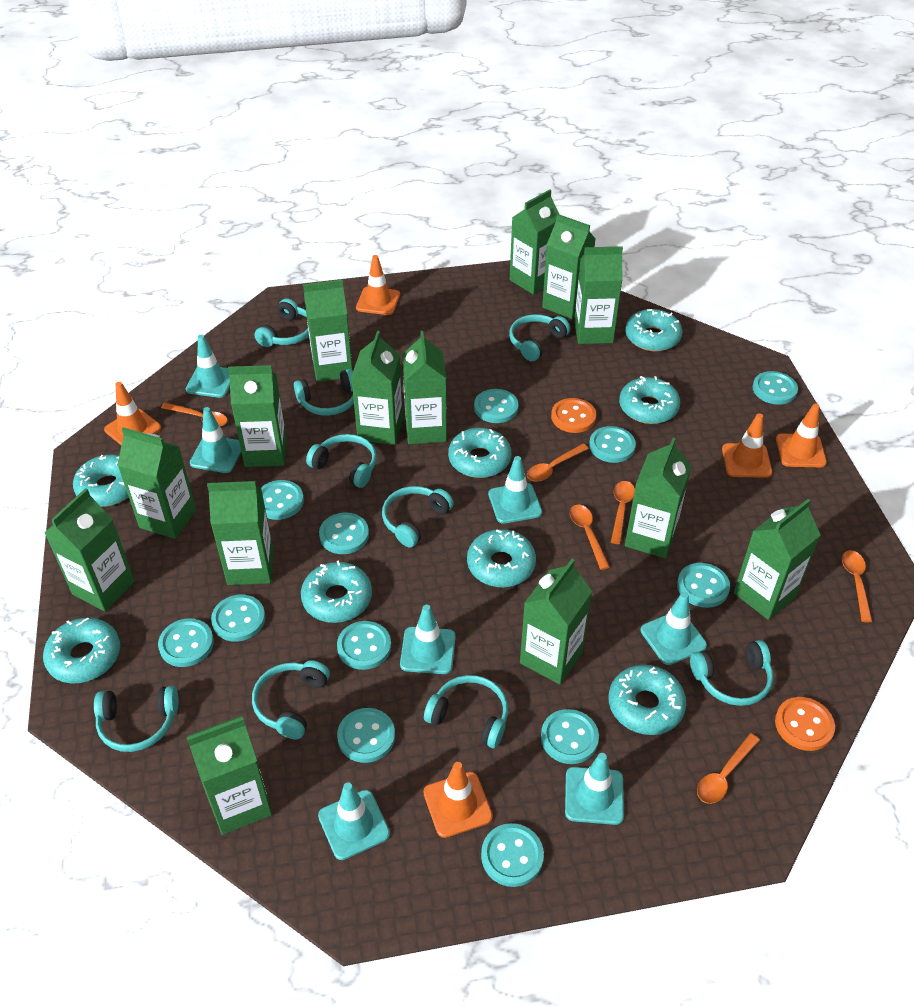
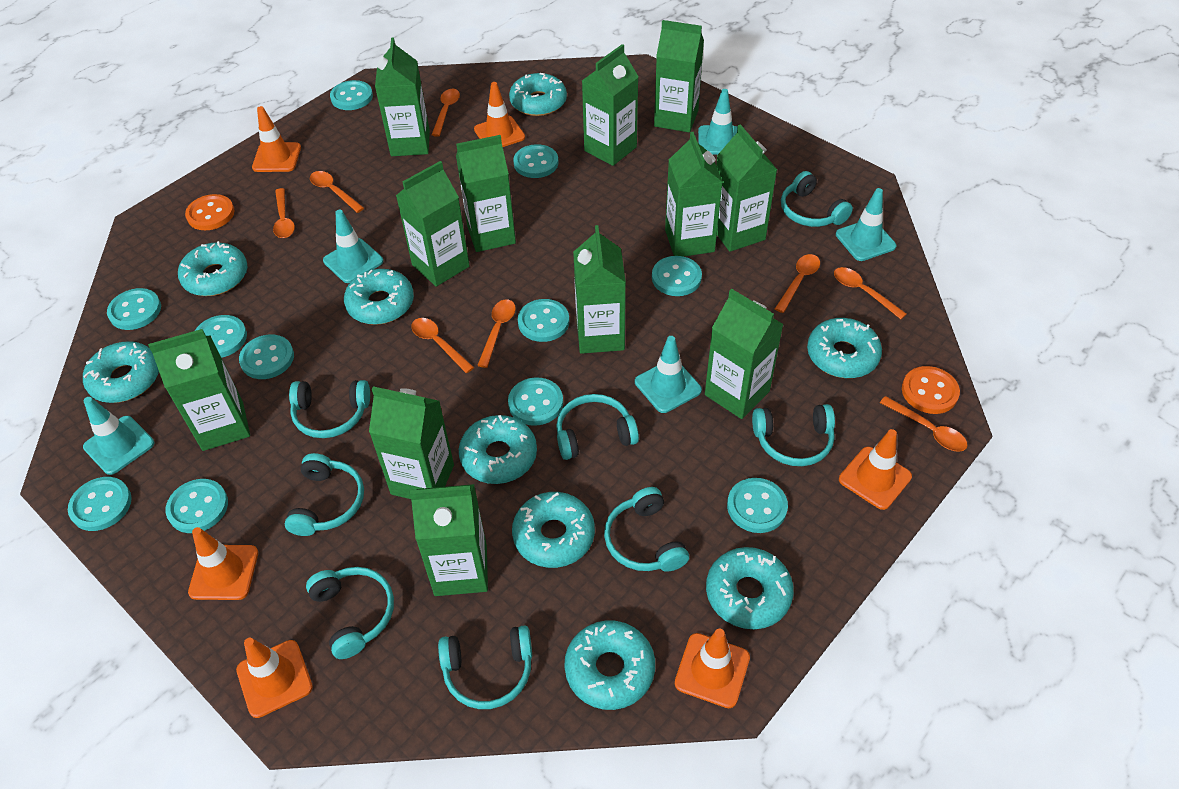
green carton: 14 -> 12
orange spoon: 6 -> 8
orange traffic cone: 5 -> 6
turquoise button: 12 -> 11
turquoise donut: 8 -> 9
turquoise headphones: 9 -> 8
turquoise traffic cone: 7 -> 5

